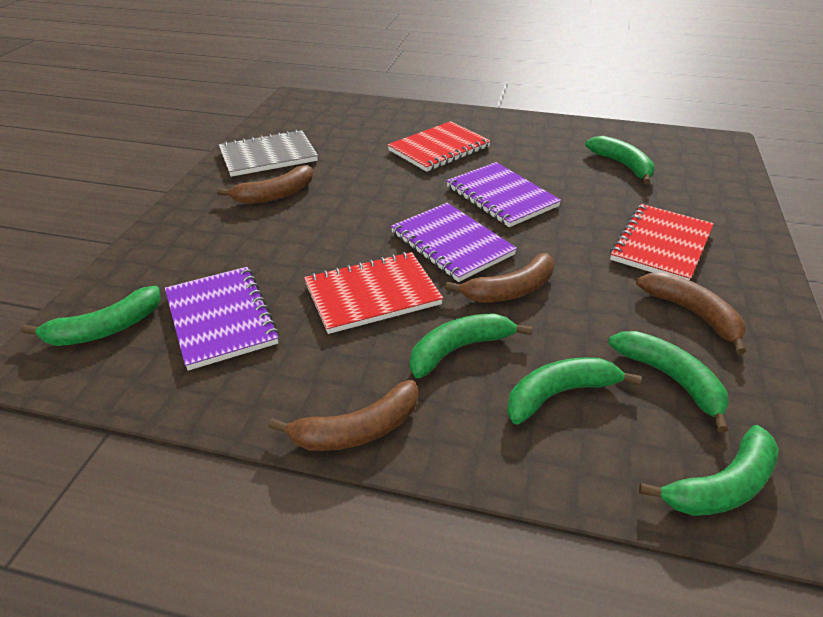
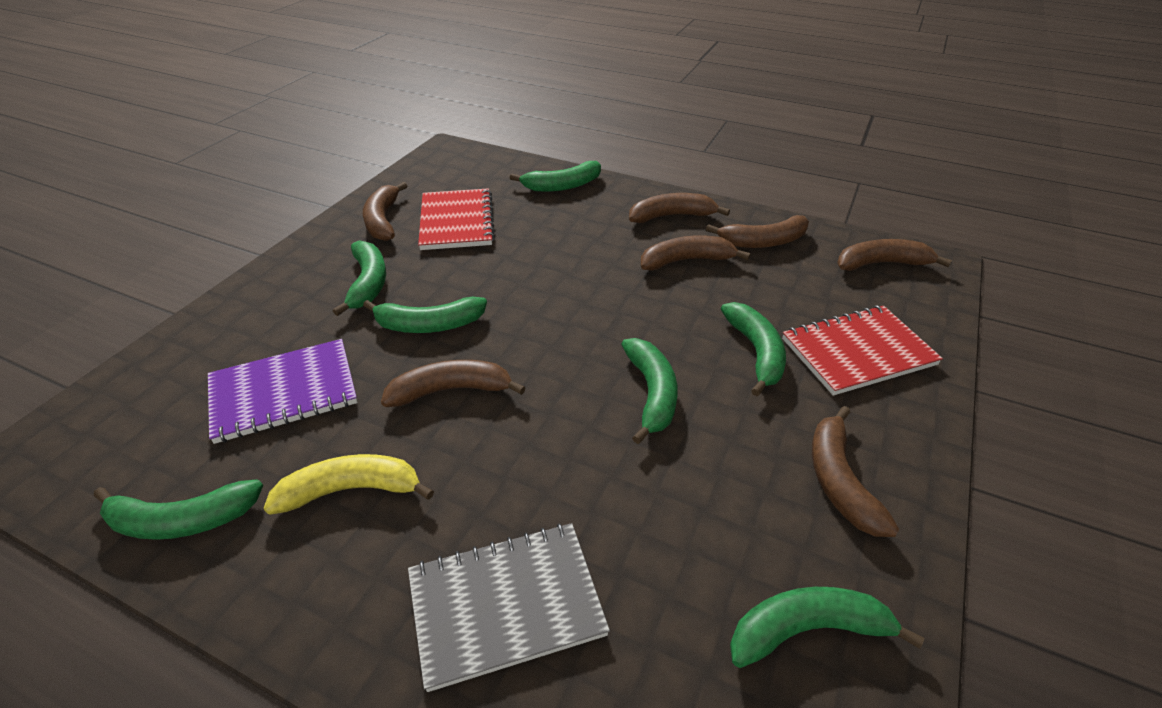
brown banana: 4 -> 7
green banana: 6 -> 7
purple notebook: 3 -> 1
red notebook: 3 -> 2
yellow banana: 0 -> 1

